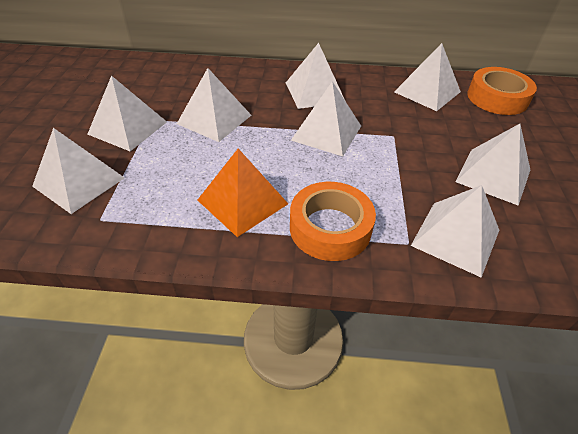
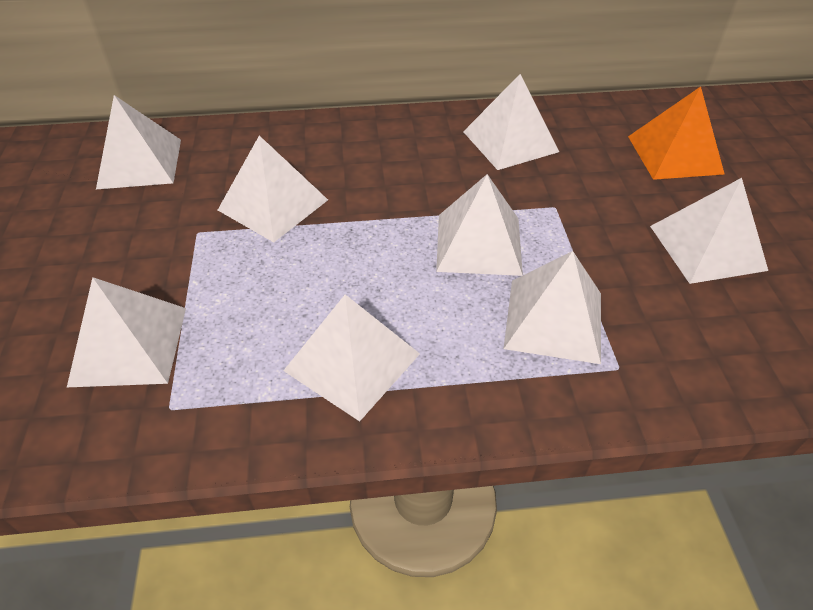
orange tape: 2 -> 0

